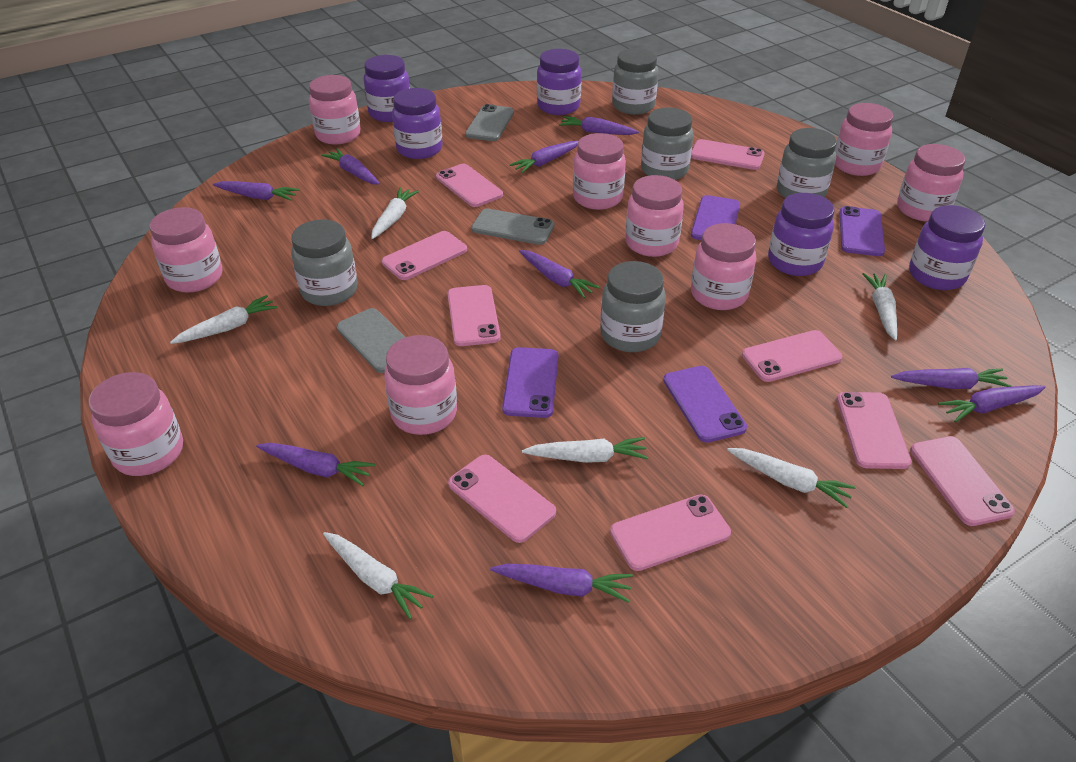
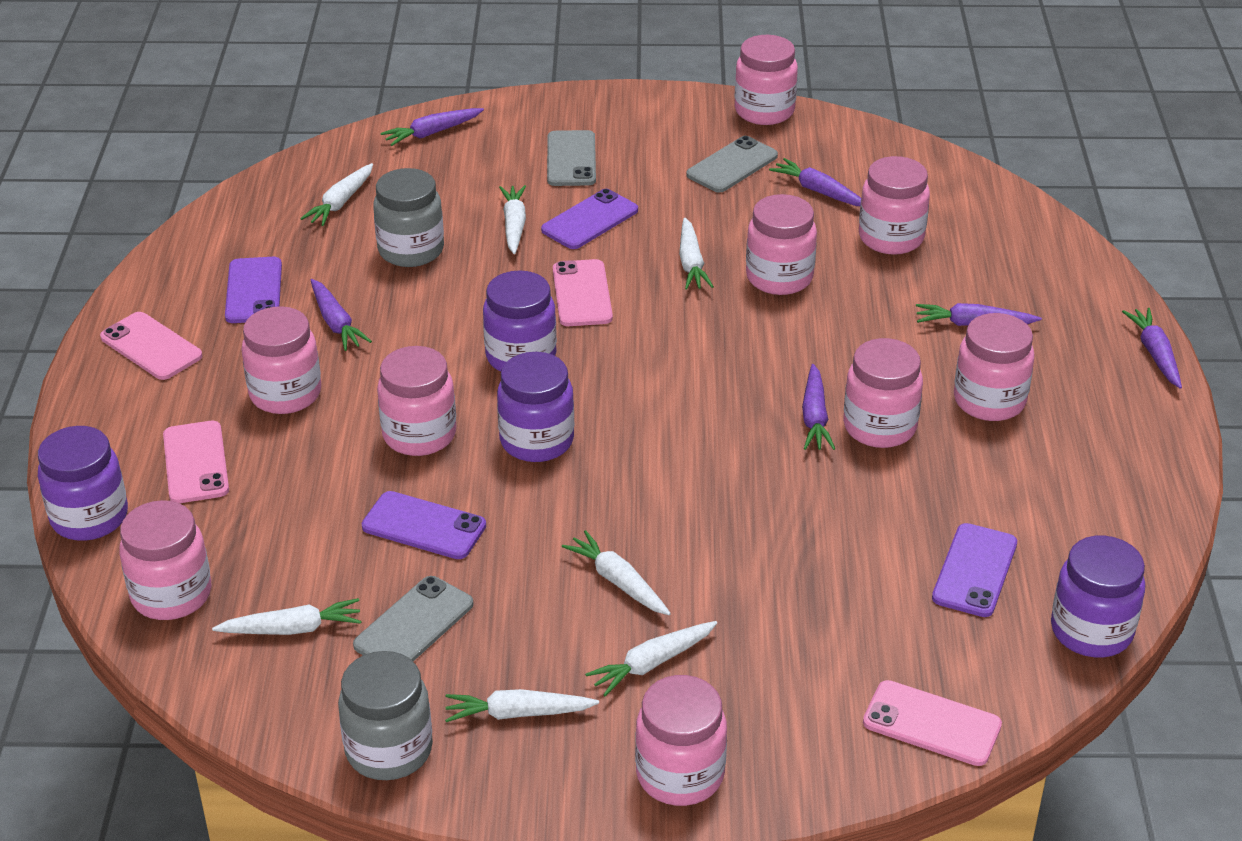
grey jar: 5 -> 2
pink phone: 9 -> 4
purple carrot: 9 -> 6
purple jar: 5 -> 4
white carrot: 6 -> 7

